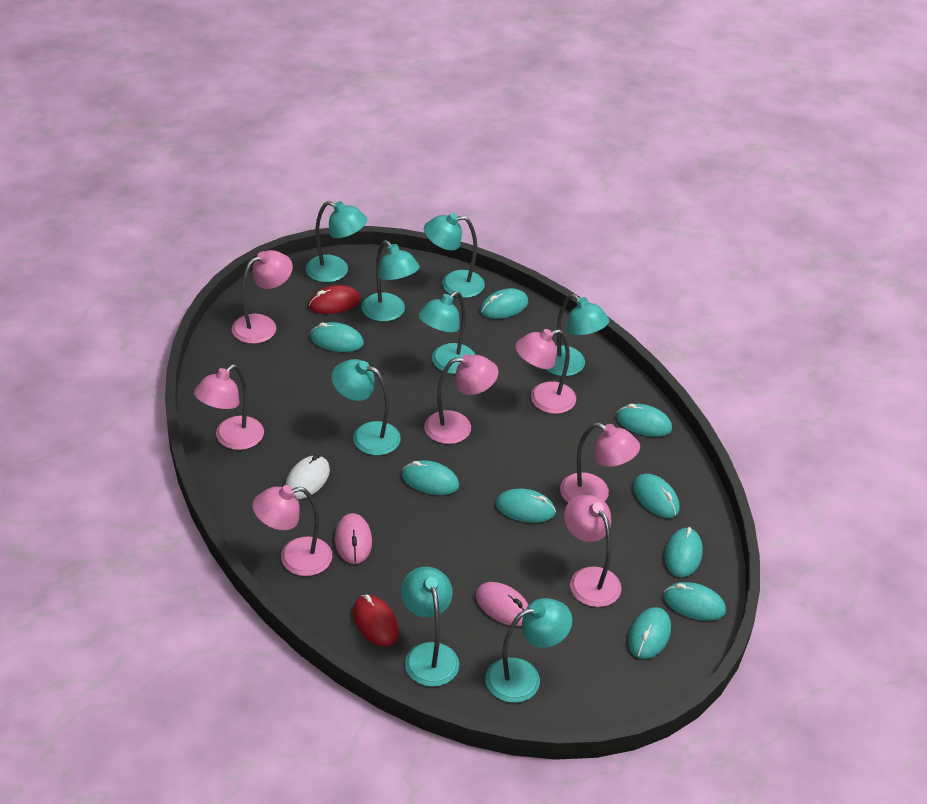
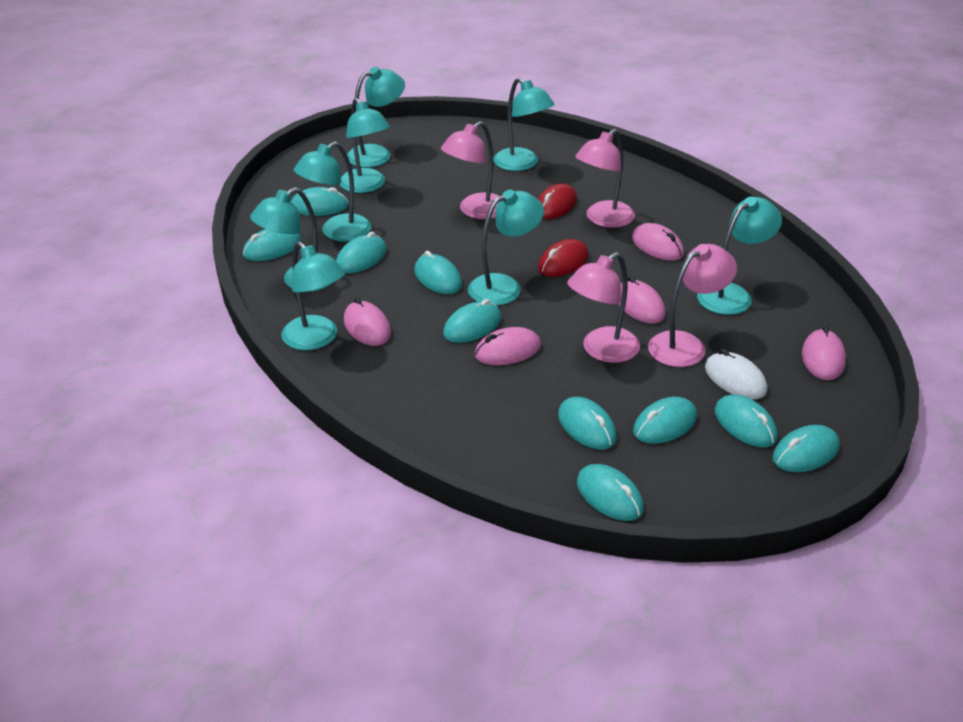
pink lamp: 7 -> 4
pink mouse: 2 -> 5
turquoise mouse: 9 -> 10

